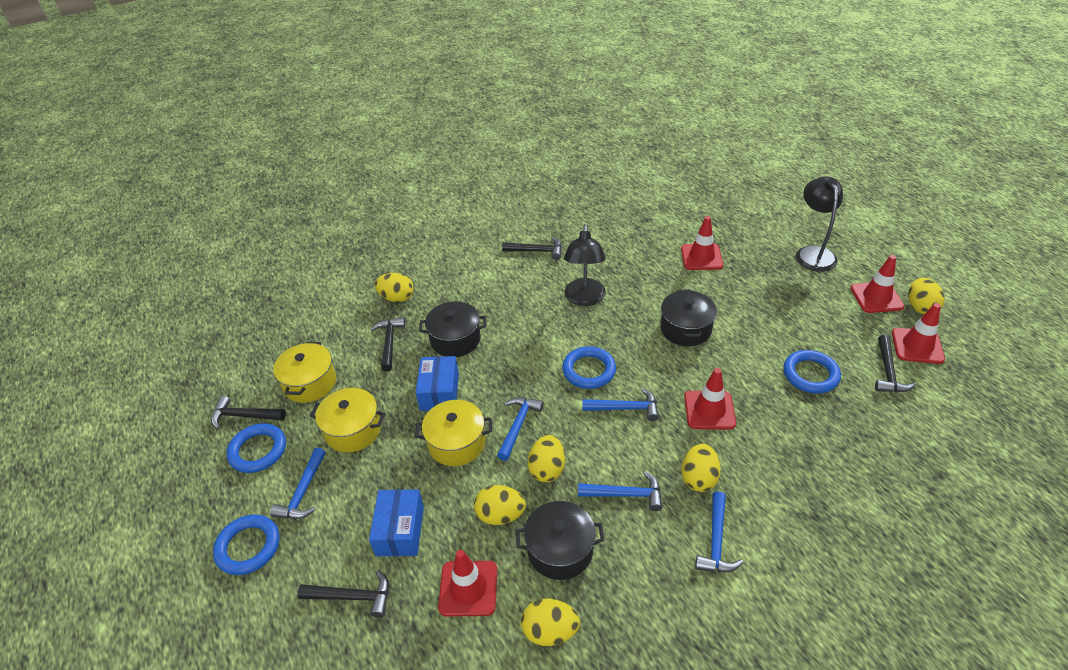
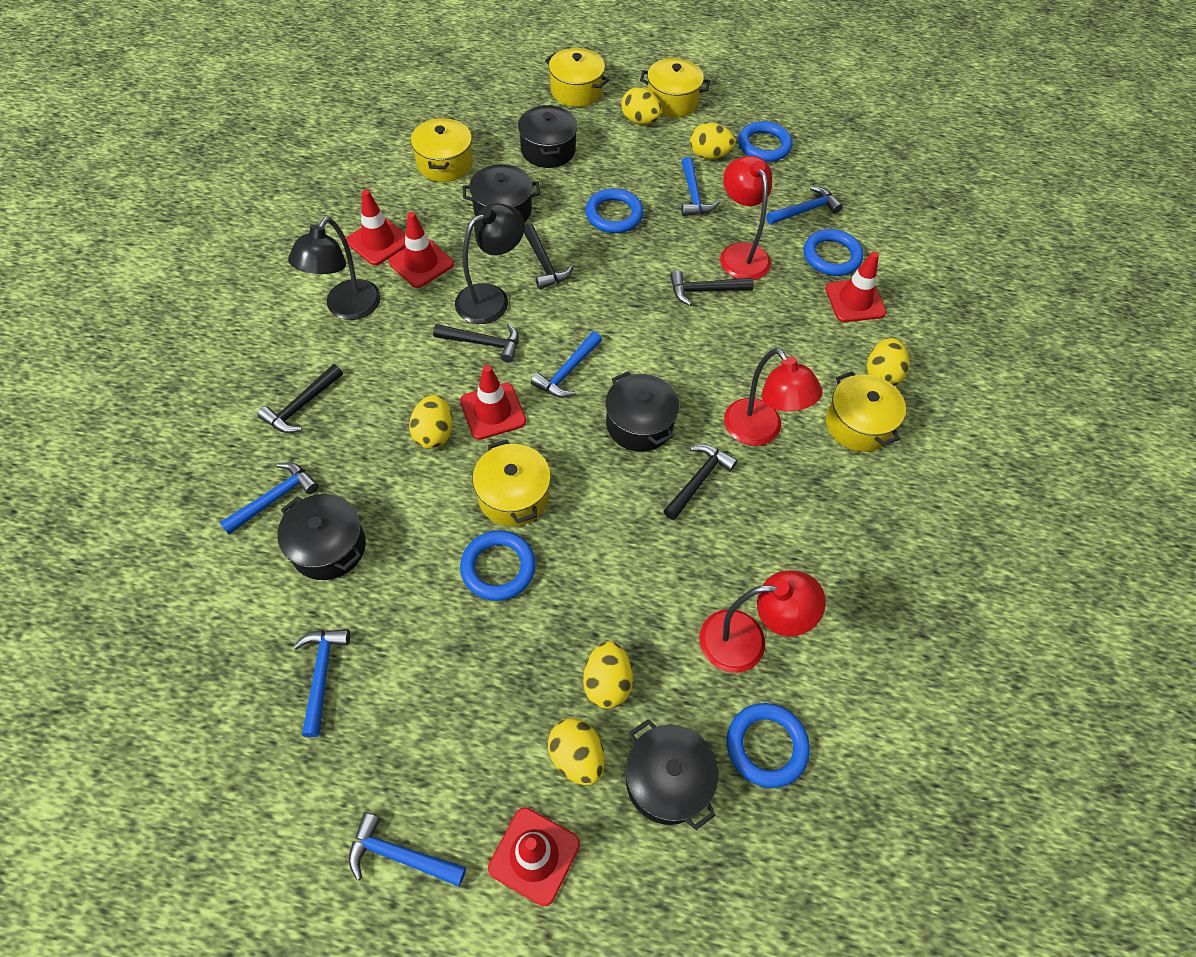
black pot: 3 -> 5
blue box: 2 -> 0
blue hammer: 5 -> 6
blue ring: 4 -> 5
red lamp: 0 -> 3
yellow pot: 3 -> 5

